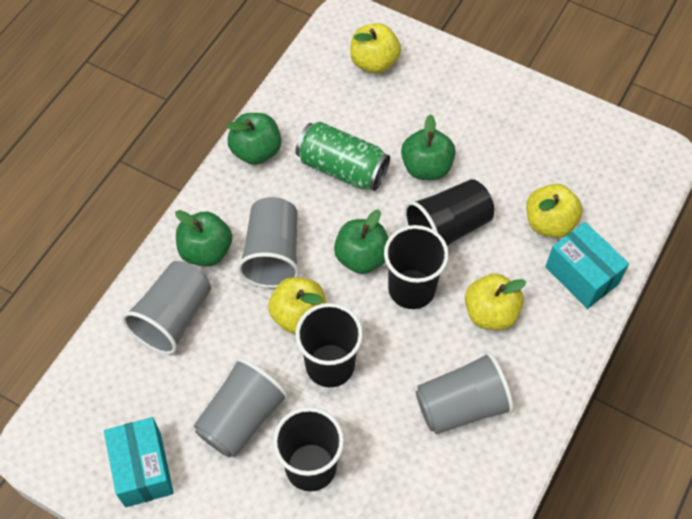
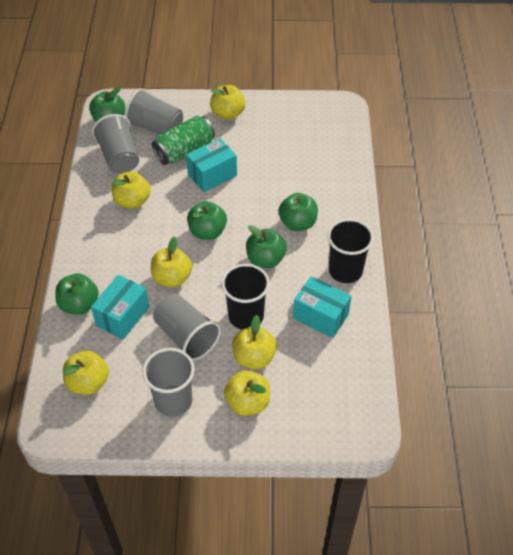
black cup: 4 -> 2
green apple: 4 -> 5
turquoise box: 2 -> 3
yellow apple: 4 -> 6

